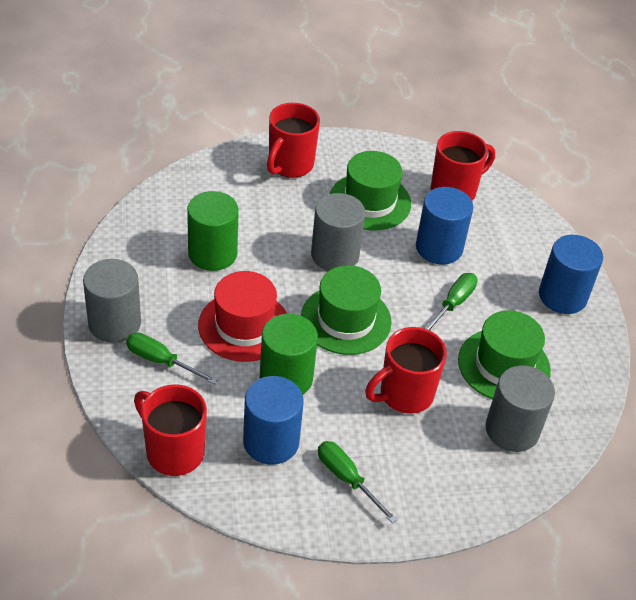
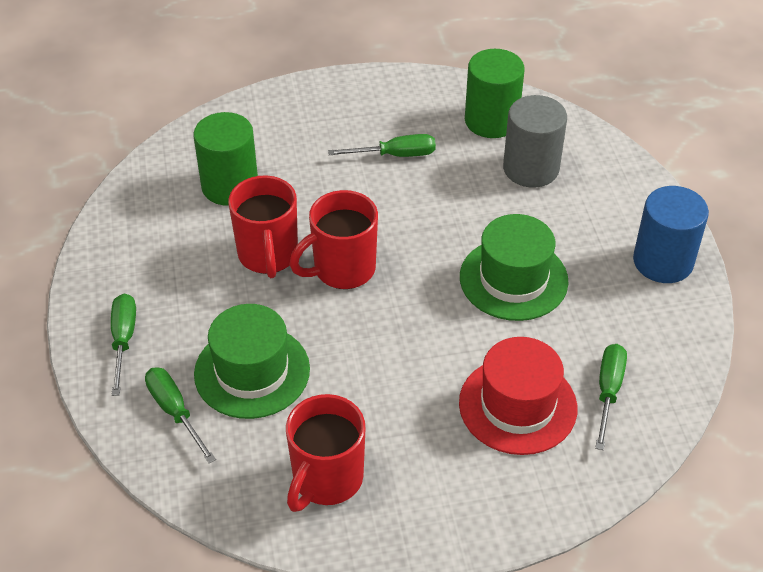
blue cylinder: 3 -> 1
green hat: 3 -> 2
green screwdriver: 3 -> 4
grey cylinder: 3 -> 1
red mug: 4 -> 3

